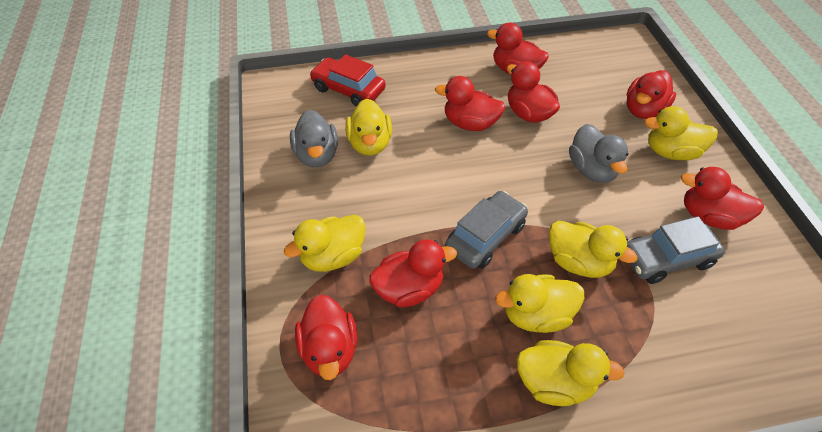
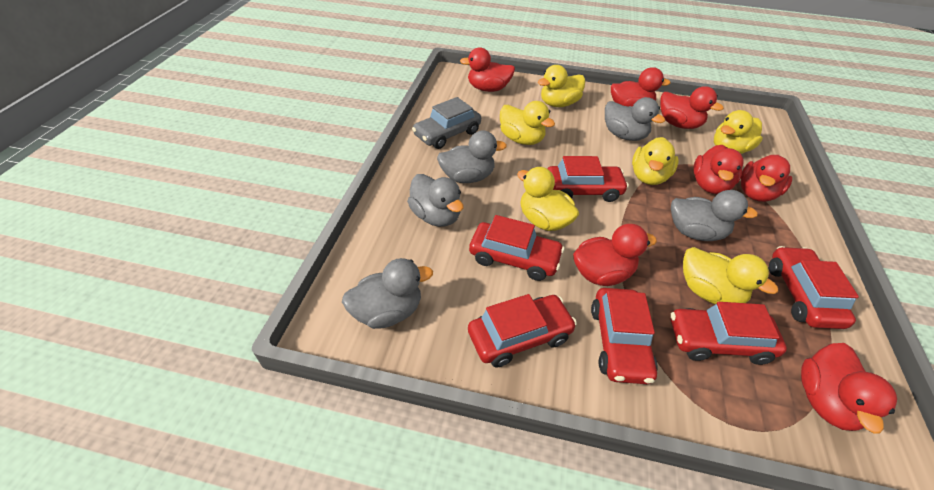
grey car: 2 -> 1
grey duck: 2 -> 5
red car: 1 -> 6

